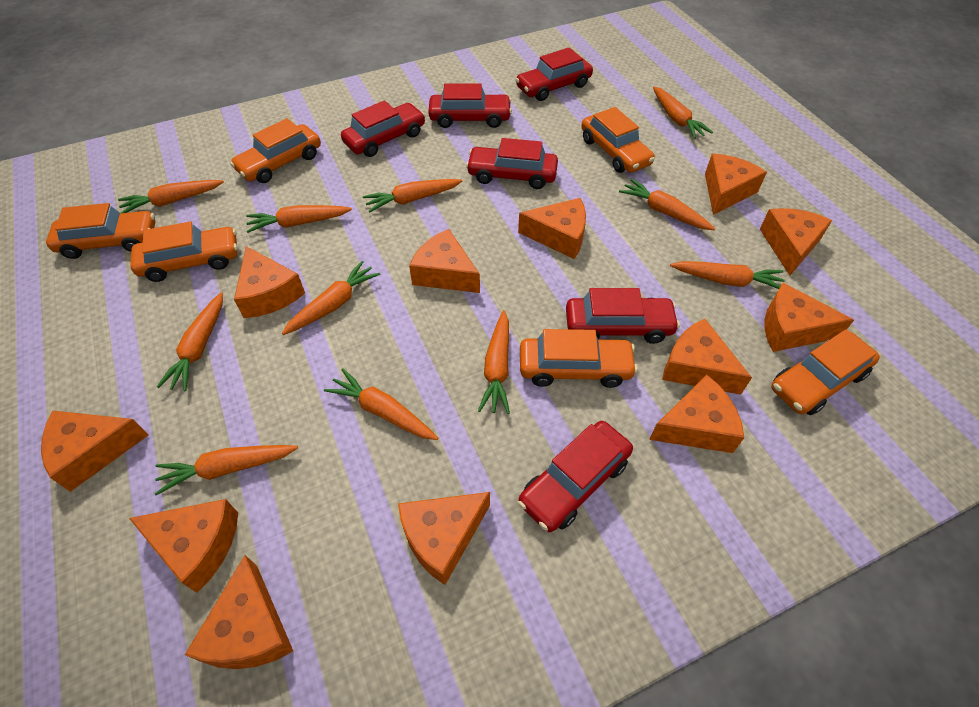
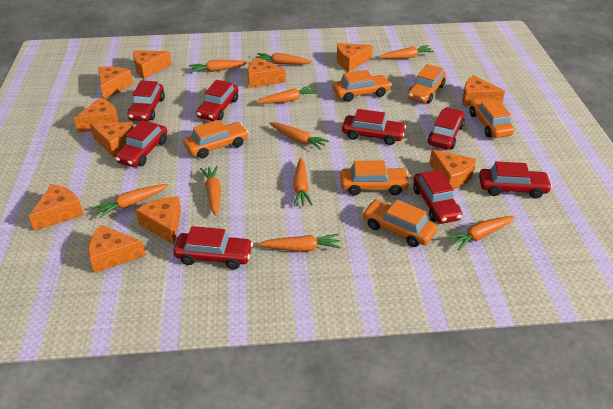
orange carrot: 11 -> 10
orange cheese: 12 -> 11
red car: 6 -> 8

